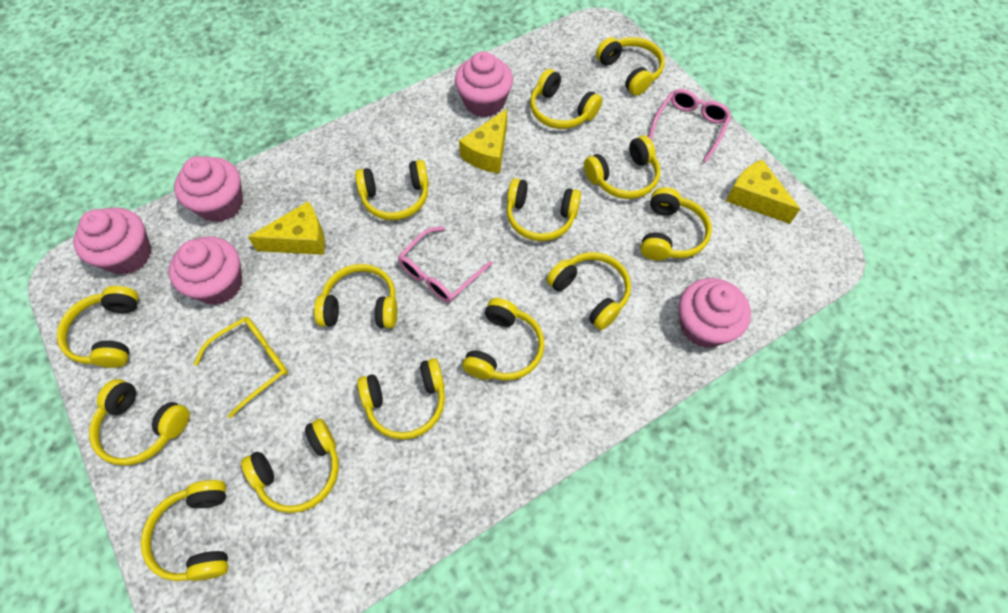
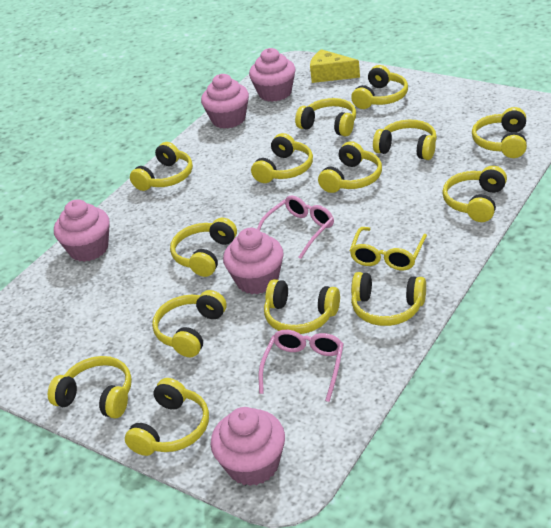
yellow cheese: 3 -> 1

